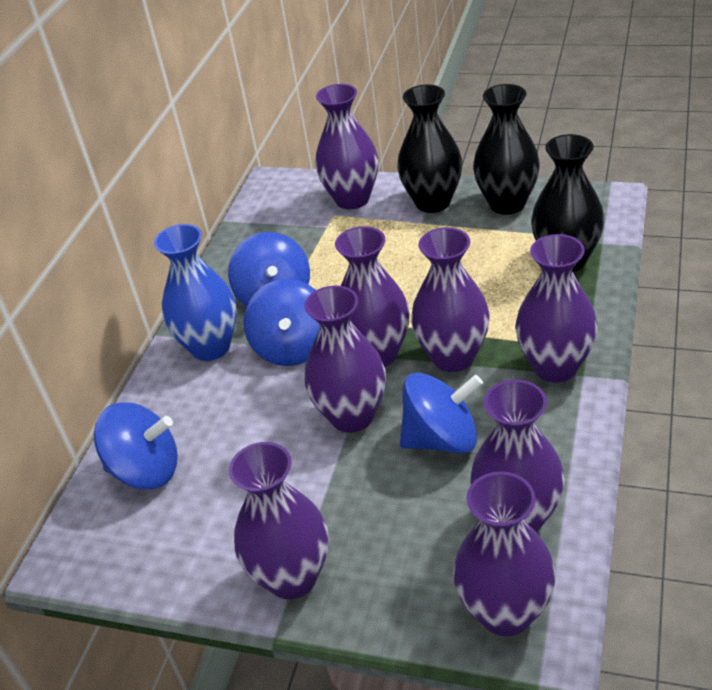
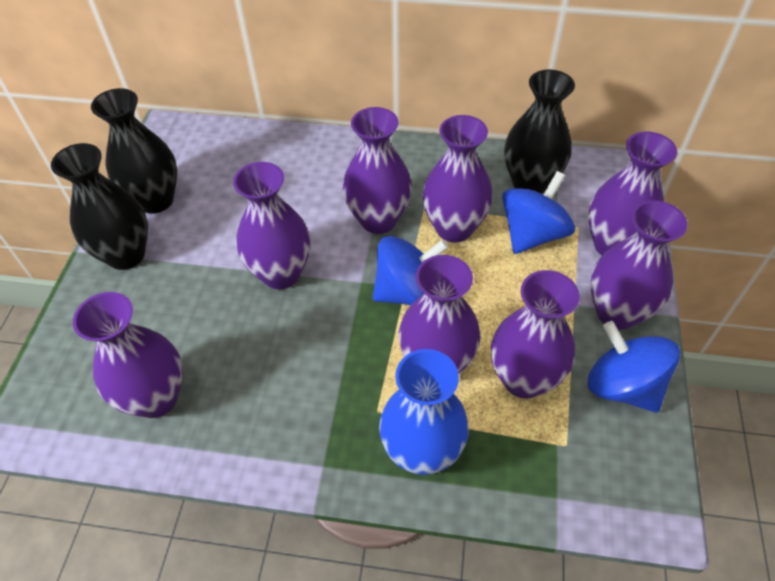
blue spinning top: 4 -> 3

